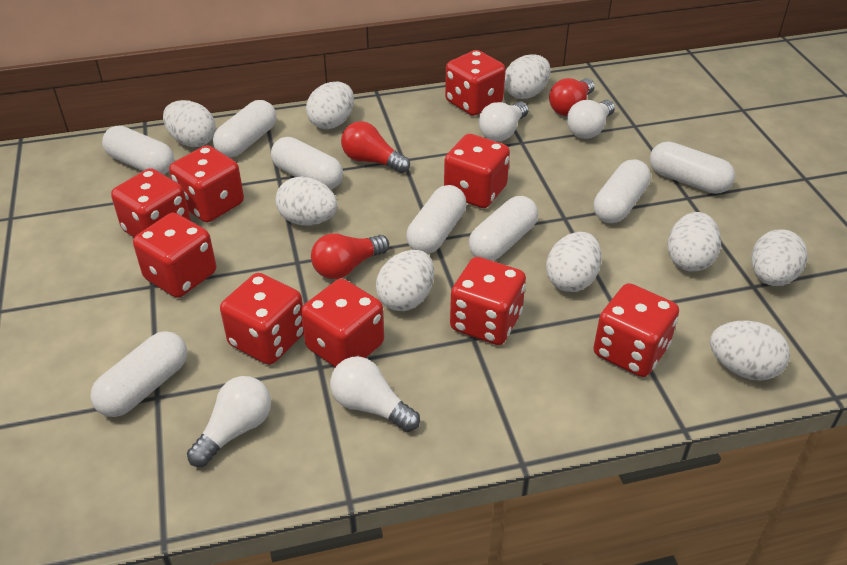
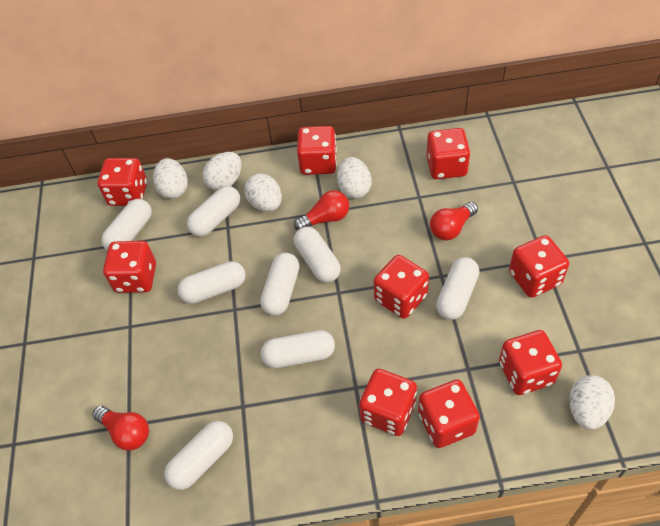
white egg: 9 -> 5
white light bulb: 4 -> 0

